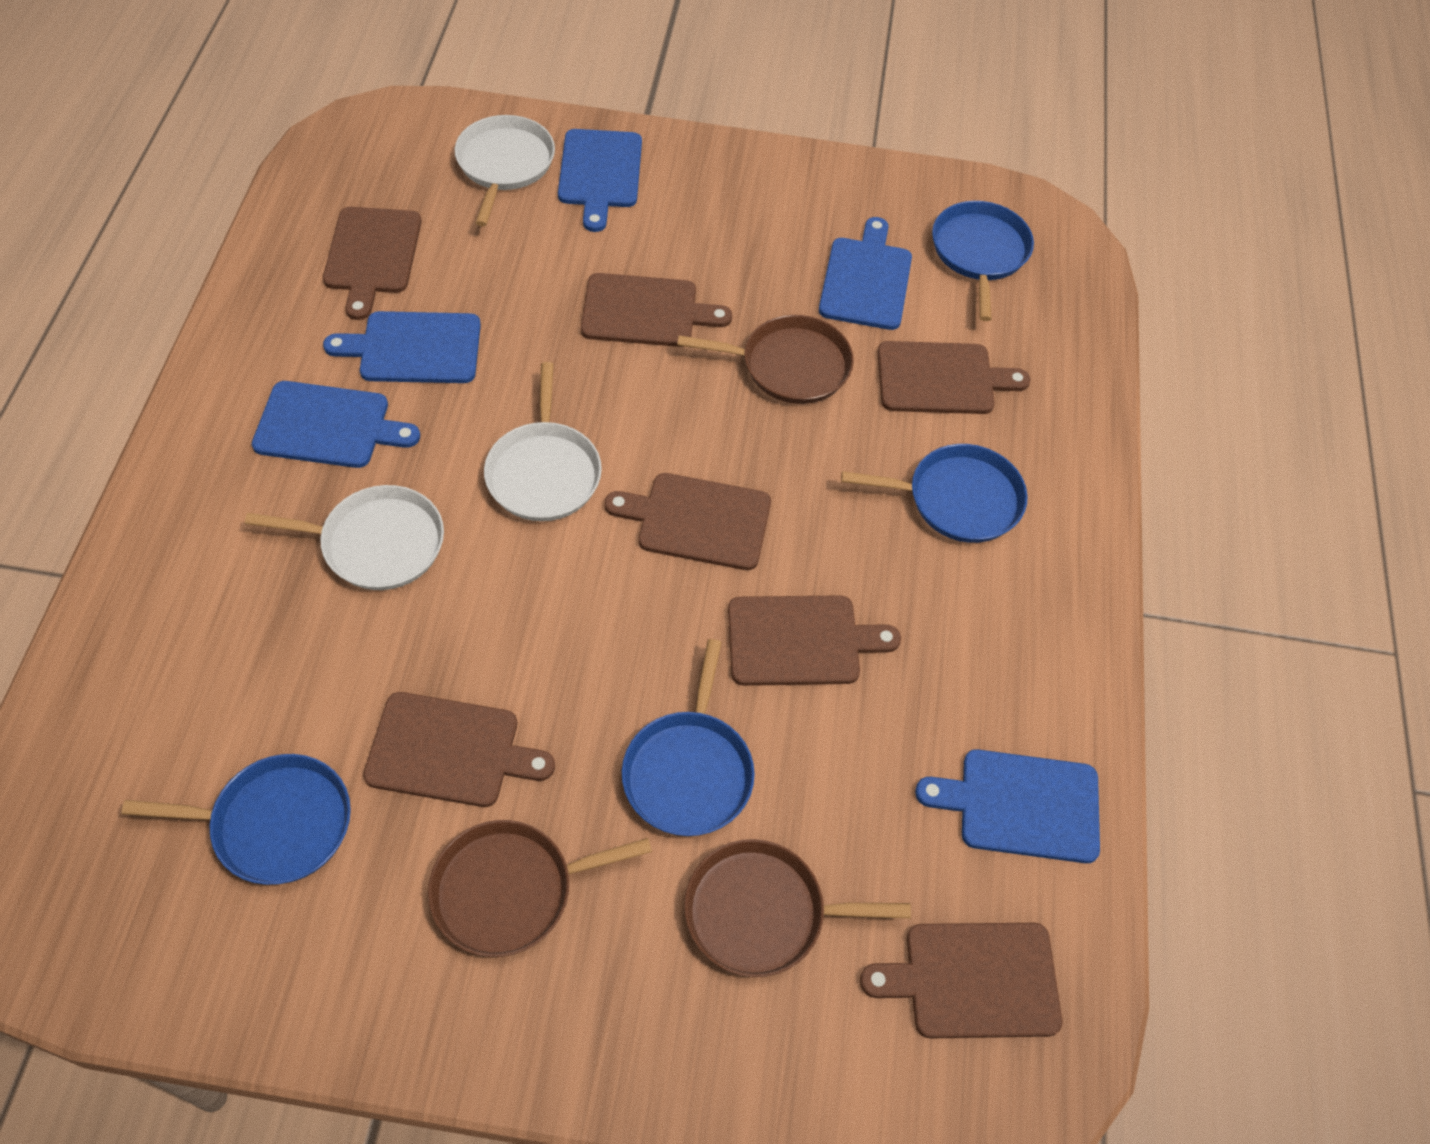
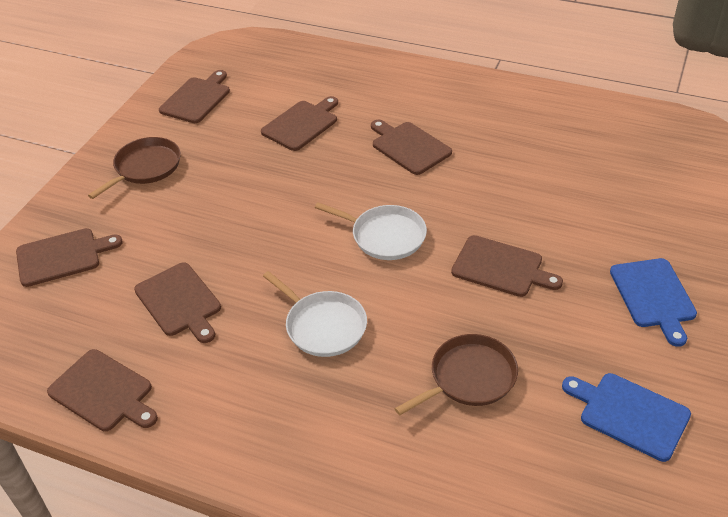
blue cutting board: 5 -> 2
blue pan: 4 -> 0
brown pan: 3 -> 2
white pan: 3 -> 2

